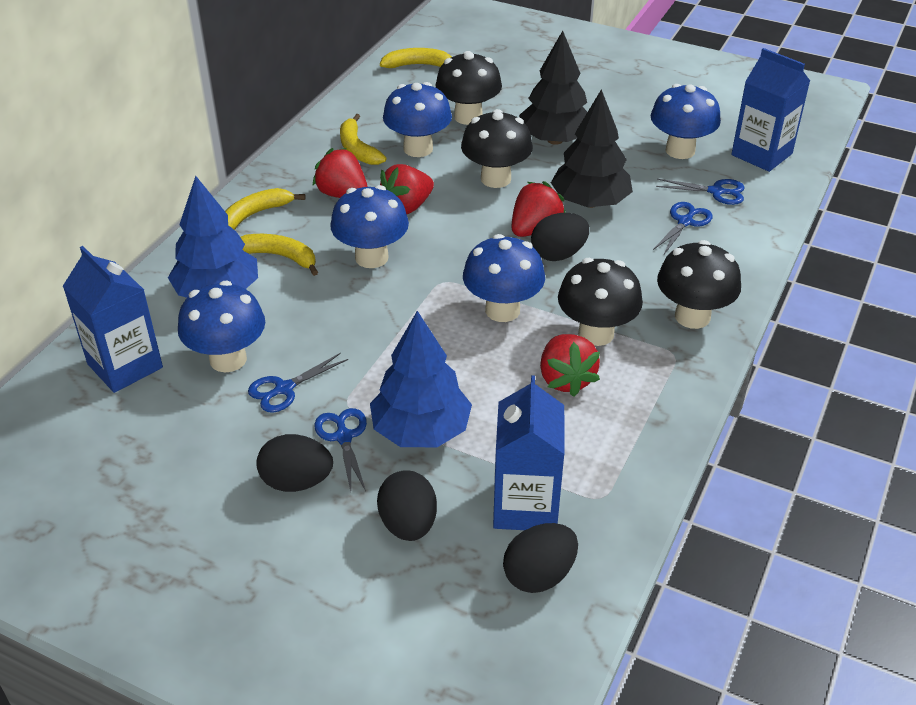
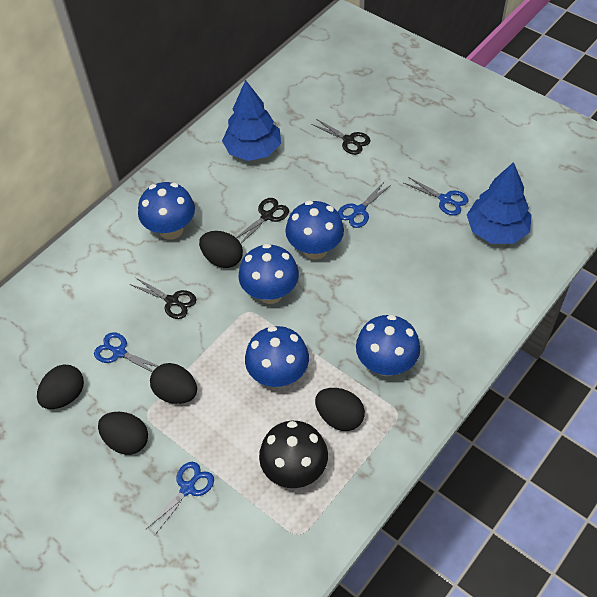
black egg: 4 -> 5
black mushroom: 4 -> 1
black scissors: 0 -> 3
black tree: 2 -> 0
blue carton: 3 -> 0
red strawberry: 4 -> 0
yellow banana: 4 -> 0

